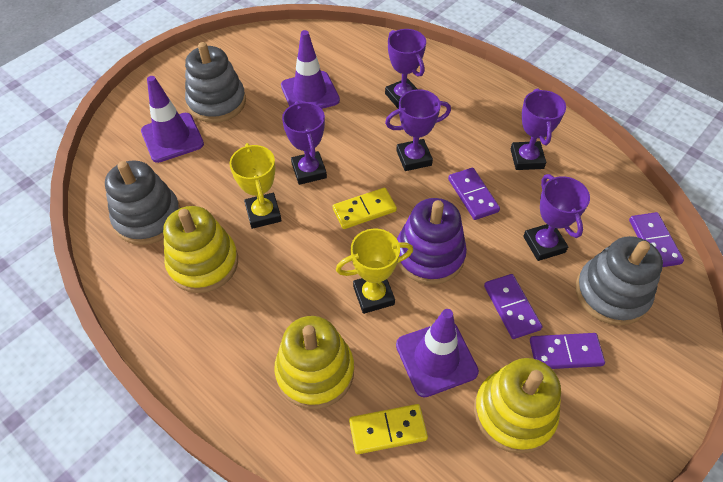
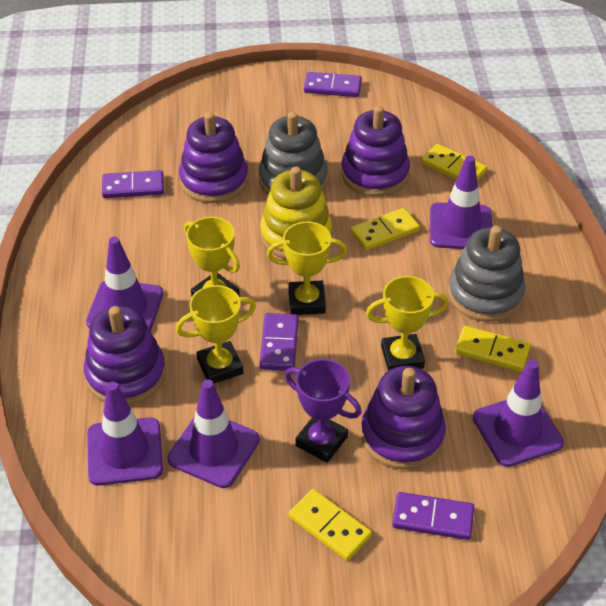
grey stacking toy: 3 -> 2
purple stacking toy: 1 -> 4
purple traffic cone: 3 -> 5
purple trophy: 5 -> 1
yellow domino: 2 -> 4
yellow stacking toy: 3 -> 1
yellow trophy: 2 -> 4

